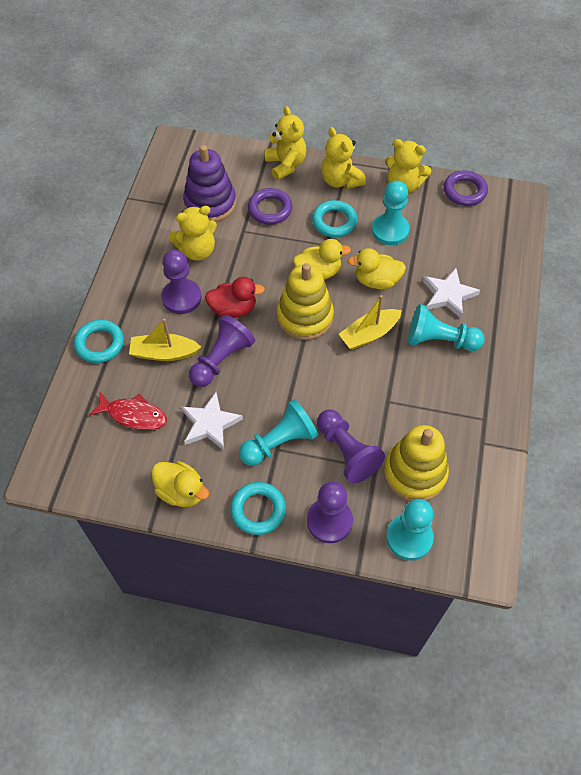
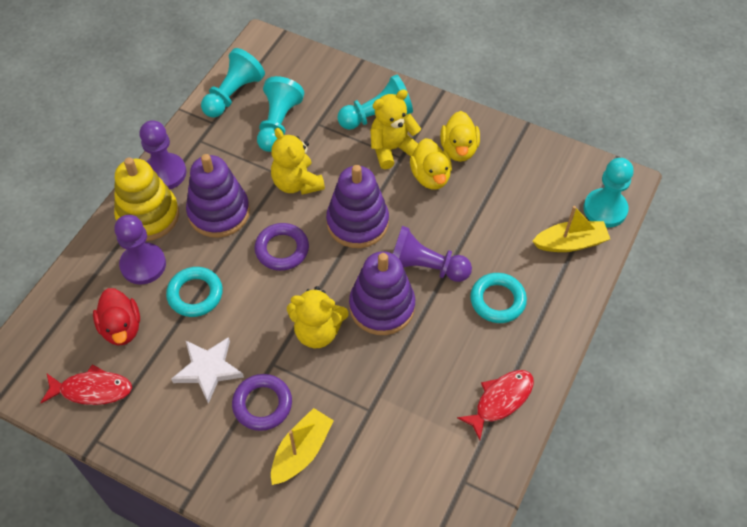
purple pawn: 4 -> 3
purple stacking toy: 1 -> 3
red fish: 1 -> 2
turquoise ring: 3 -> 2
white star: 2 -> 1
yellow duck: 3 -> 2
yellow stacking toy: 2 -> 1
yellow teddy bear: 4 -> 3

